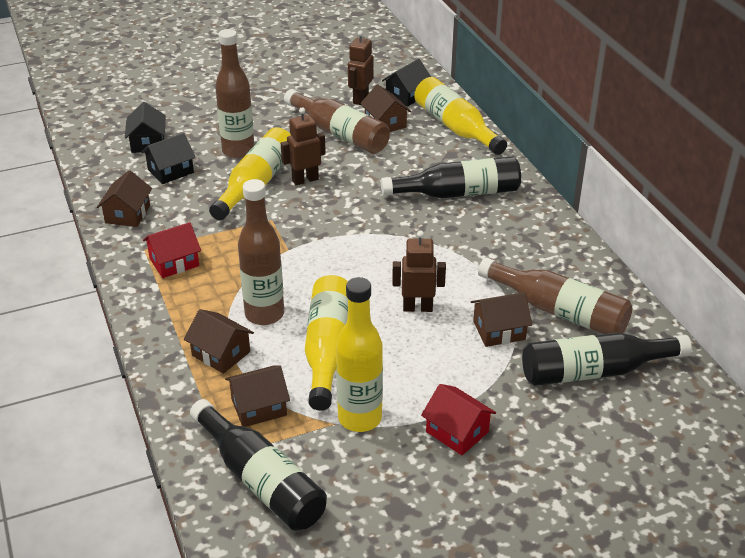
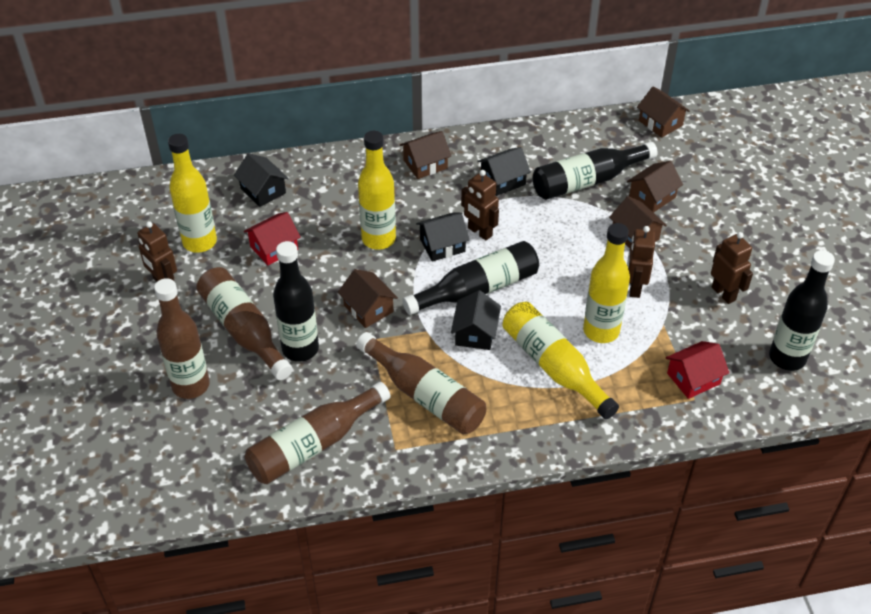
black bottle: 3 -> 4
black house: 3 -> 4
brown robot: 3 -> 4

